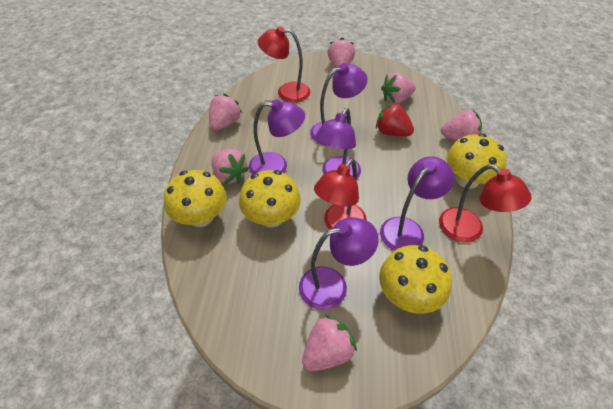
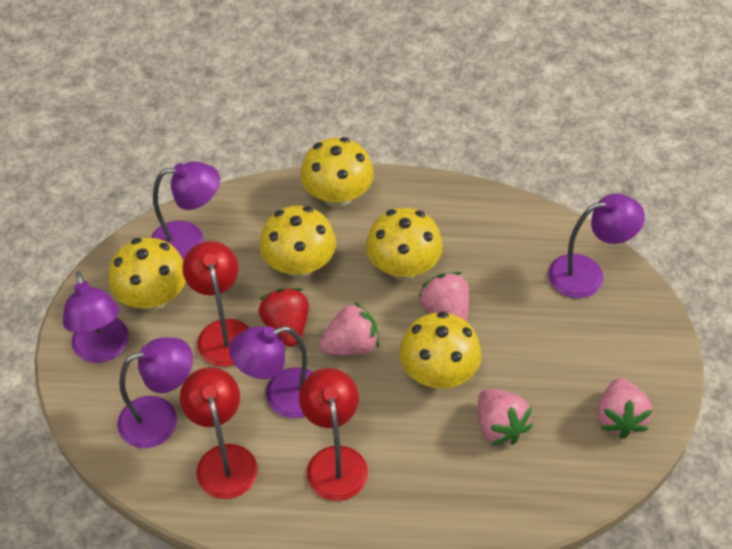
pink strawberry: 6 -> 4
yellow mushroom: 4 -> 5

